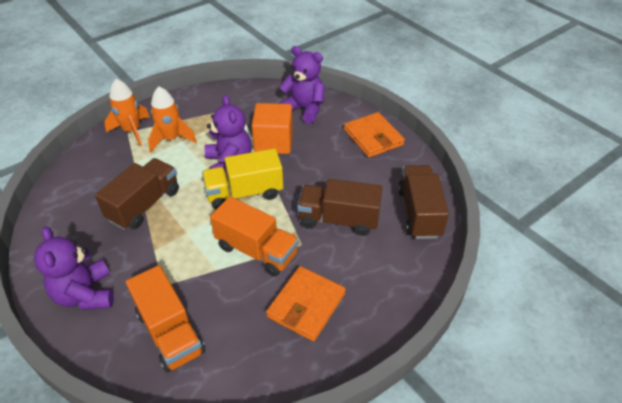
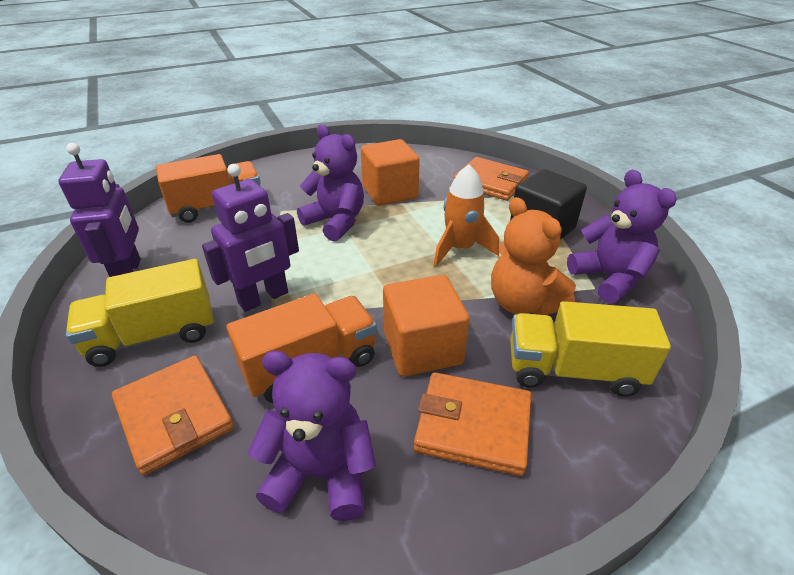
black cube: 0 -> 1
brown truck: 3 -> 0
orange cube: 1 -> 2
orange rocket: 2 -> 1
orange teddy bear: 0 -> 1
orange wallet: 2 -> 3
purple robot: 0 -> 2
yellow truck: 1 -> 2

